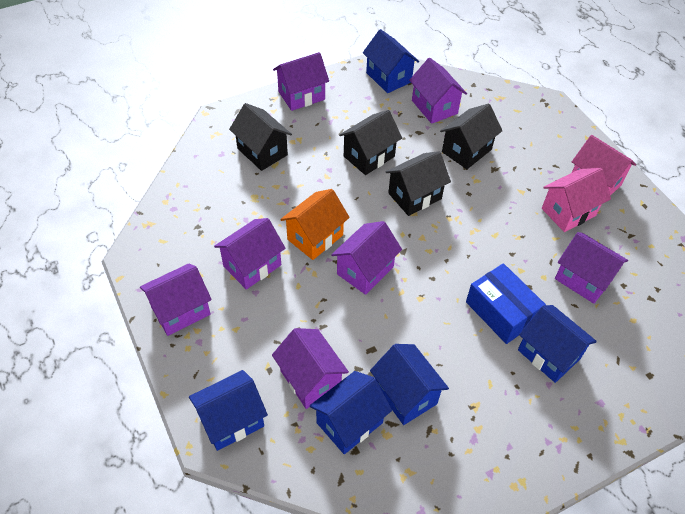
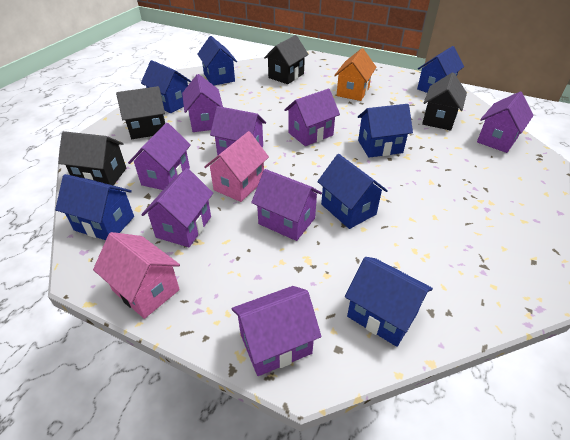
blue box: 1 -> 0
blue house: 5 -> 7
purple house: 7 -> 8

